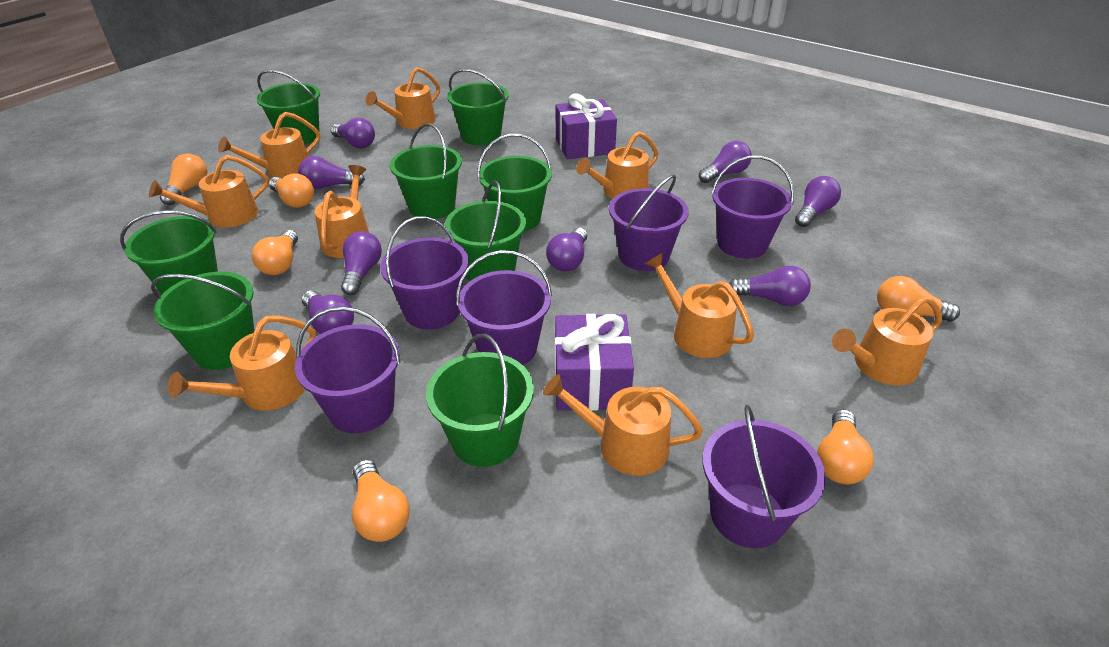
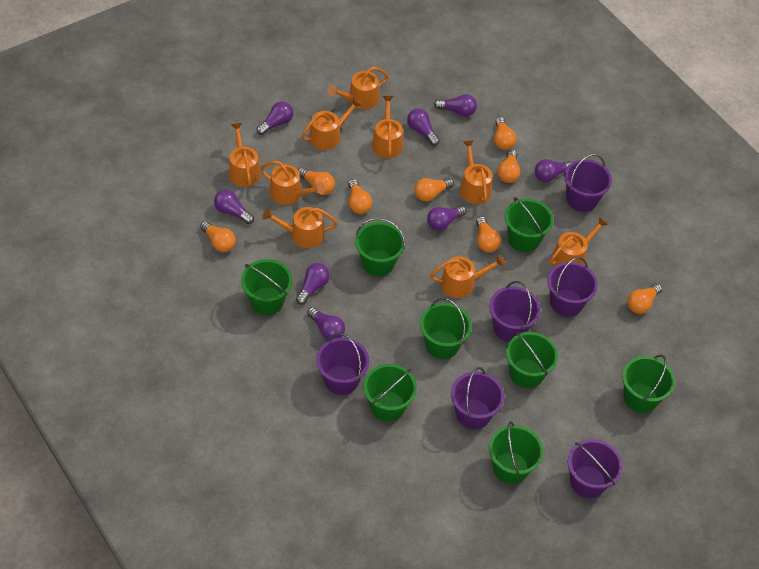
orange light bulb: 6 -> 8
purple gift: 2 -> 0

